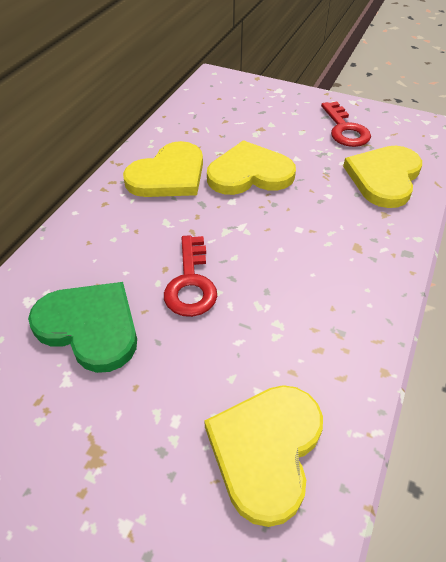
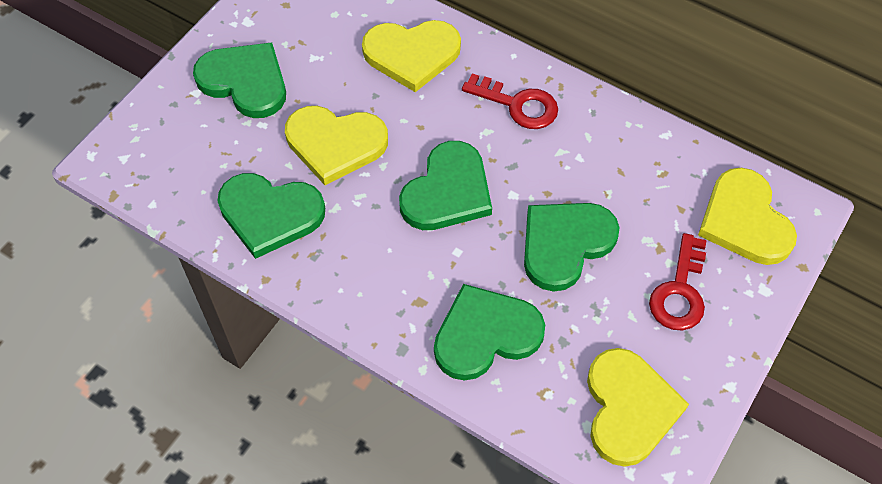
green heart: 1 -> 5

